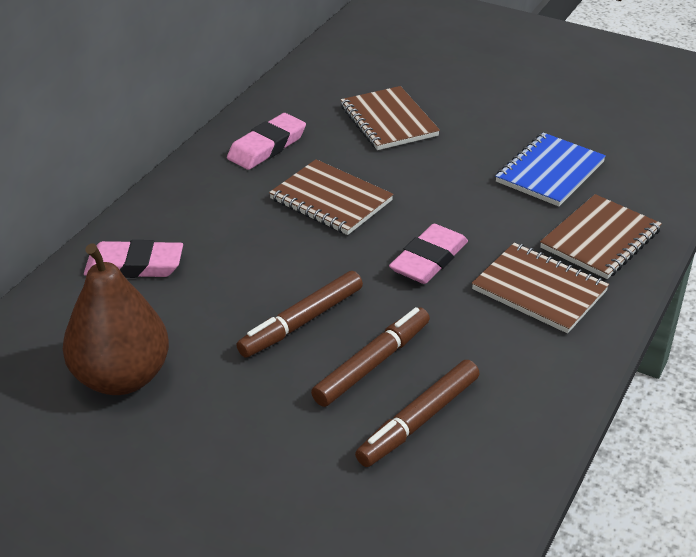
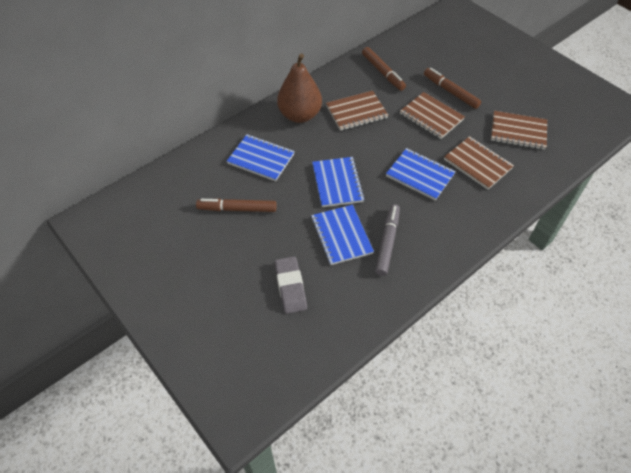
blue notebook: 1 -> 4
grey eraser: 0 -> 1
grey marker: 0 -> 1
pink eraser: 3 -> 0

